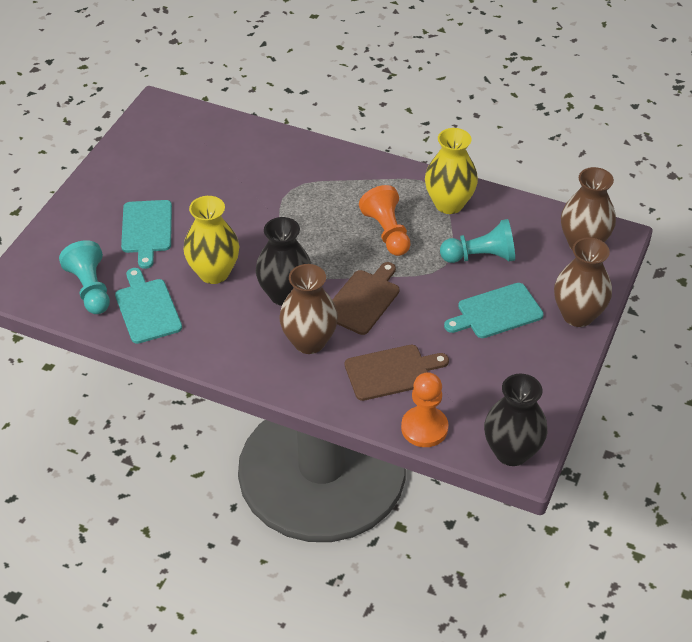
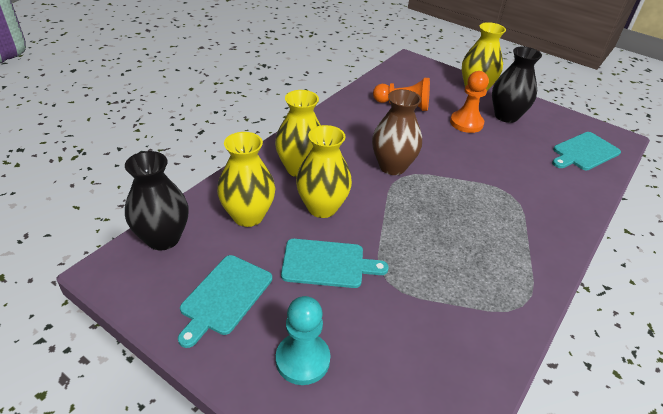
brown cutting board: 2 -> 0
brown vase: 3 -> 1
turquoise pawn: 2 -> 1
yellow vase: 2 -> 4

